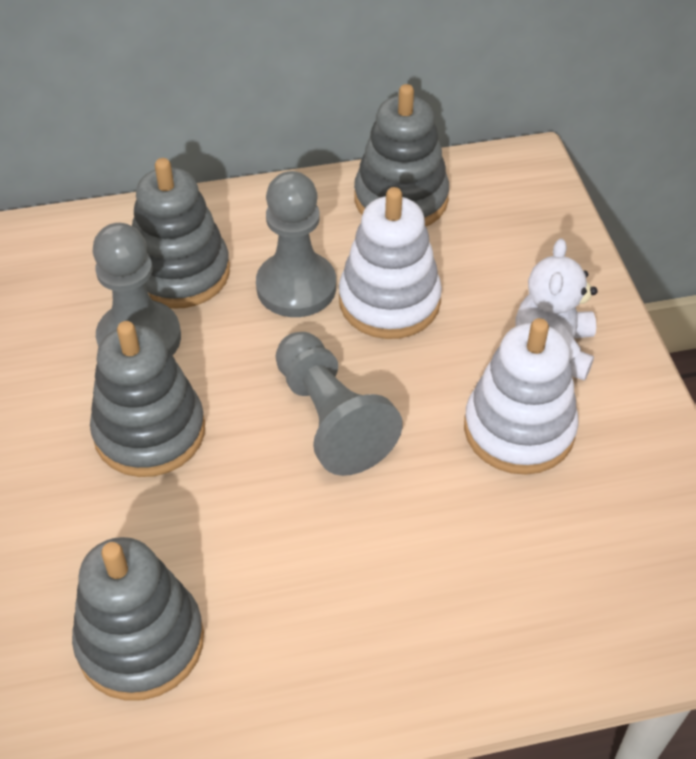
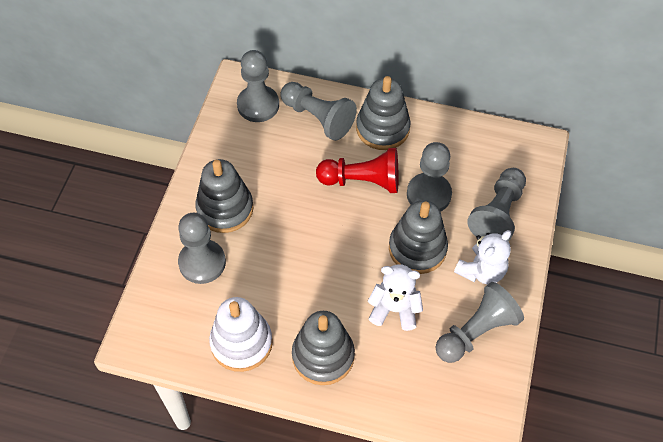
grey pawn: 3 -> 6
red pawn: 0 -> 1
white stacking toy: 2 -> 1
white teddy bear: 1 -> 2

